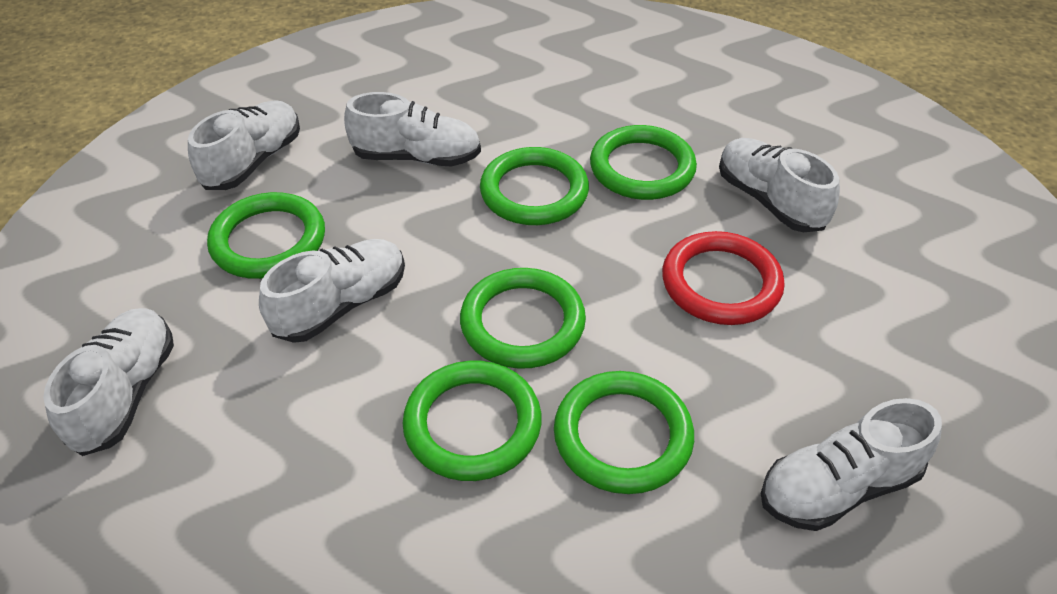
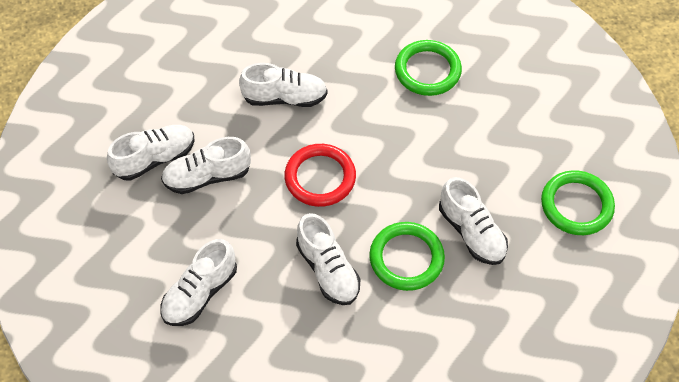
green ring: 6 -> 3

